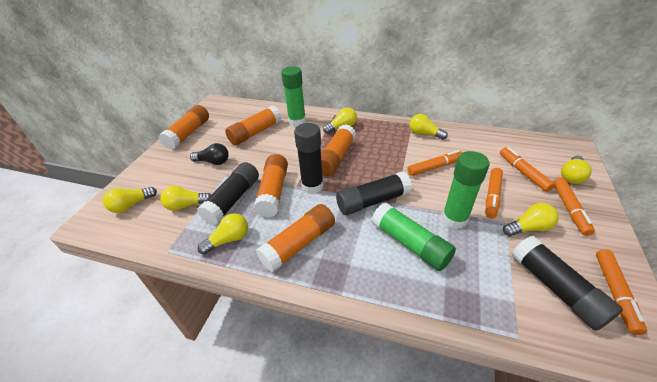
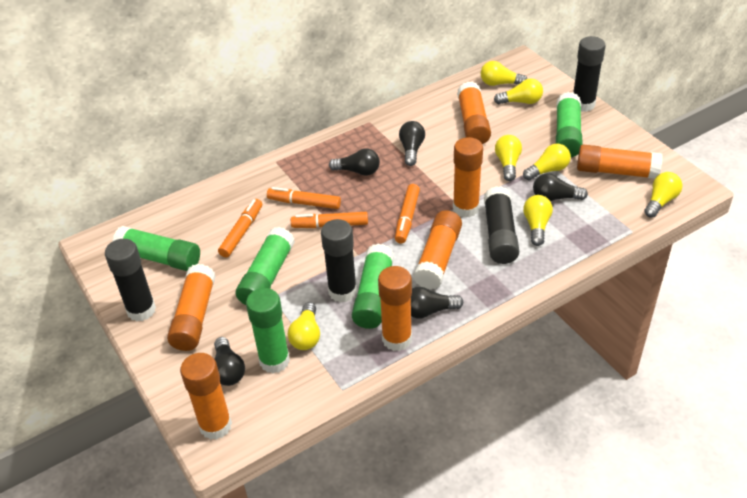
black light bulb: 1 -> 5
green glue stick: 3 -> 5
orange glue stick: 5 -> 7
orange marker: 5 -> 4

